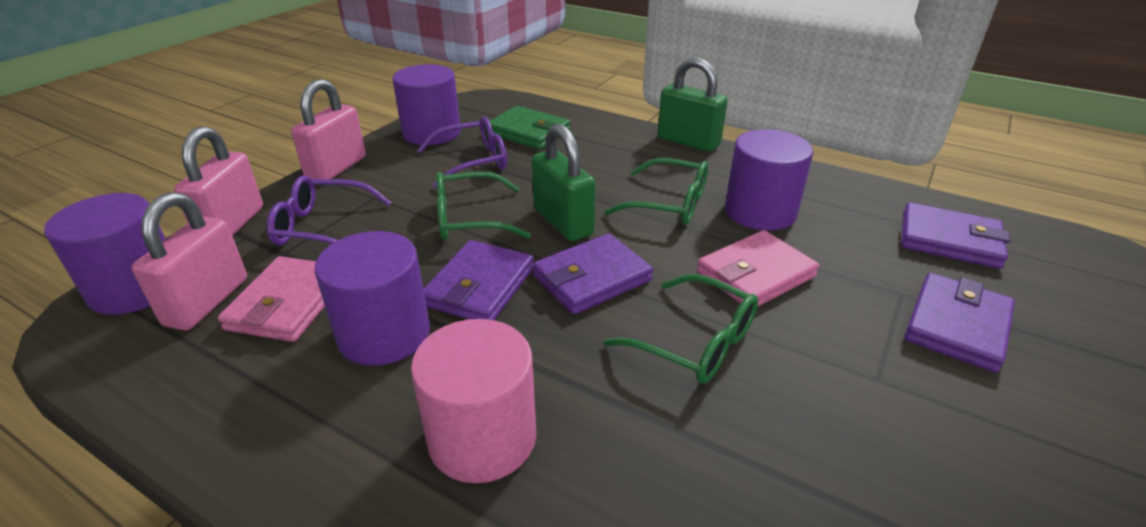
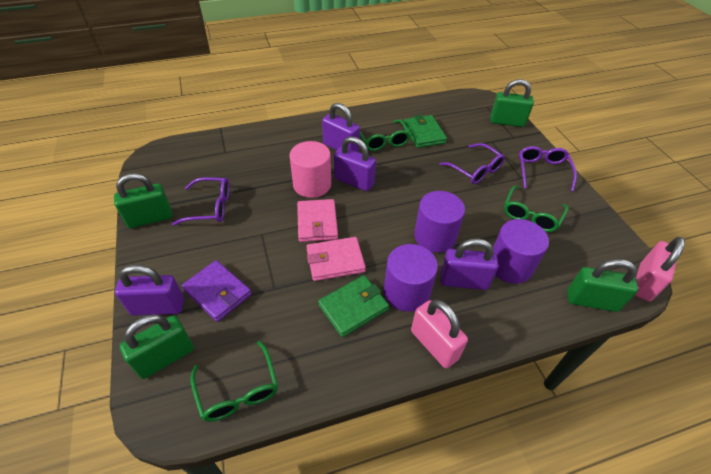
green padlock: 2 -> 4
green wallet: 1 -> 2
pink padlock: 3 -> 2
purple cylinder: 4 -> 3
purple glasses: 2 -> 3
purple padlock: 0 -> 4
purple wallet: 4 -> 1

